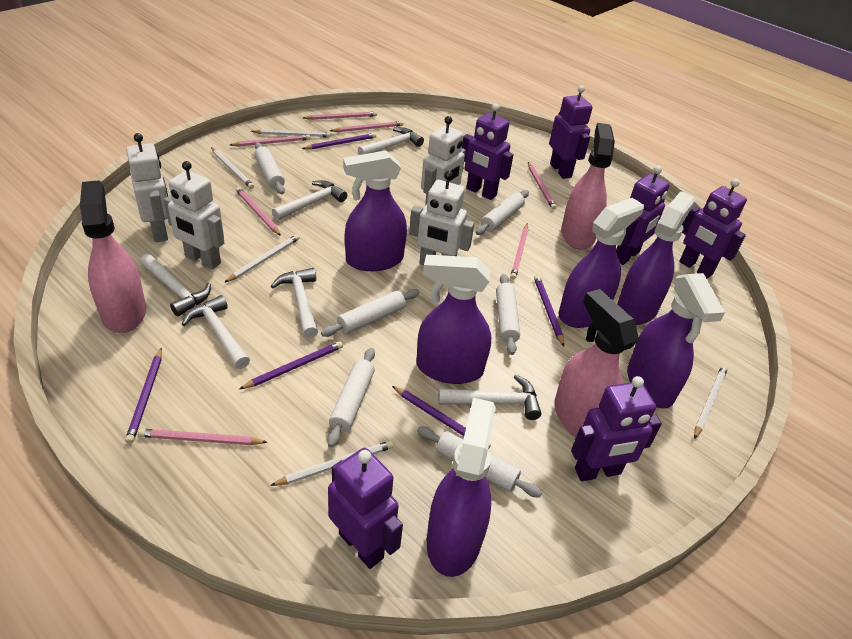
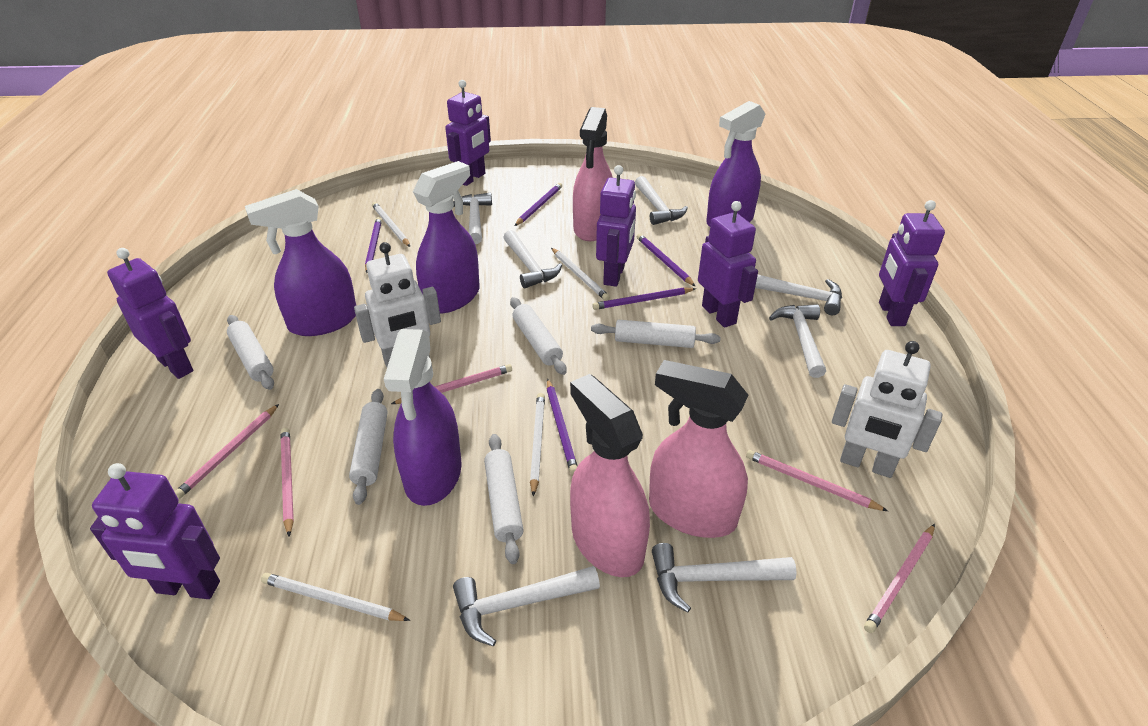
pink pencil: 7 -> 5
purple spray bottle: 6 -> 4
white hammer: 6 -> 7
white pencil: 5 -> 4
white robot: 4 -> 2
white rolling pin: 6 -> 5

